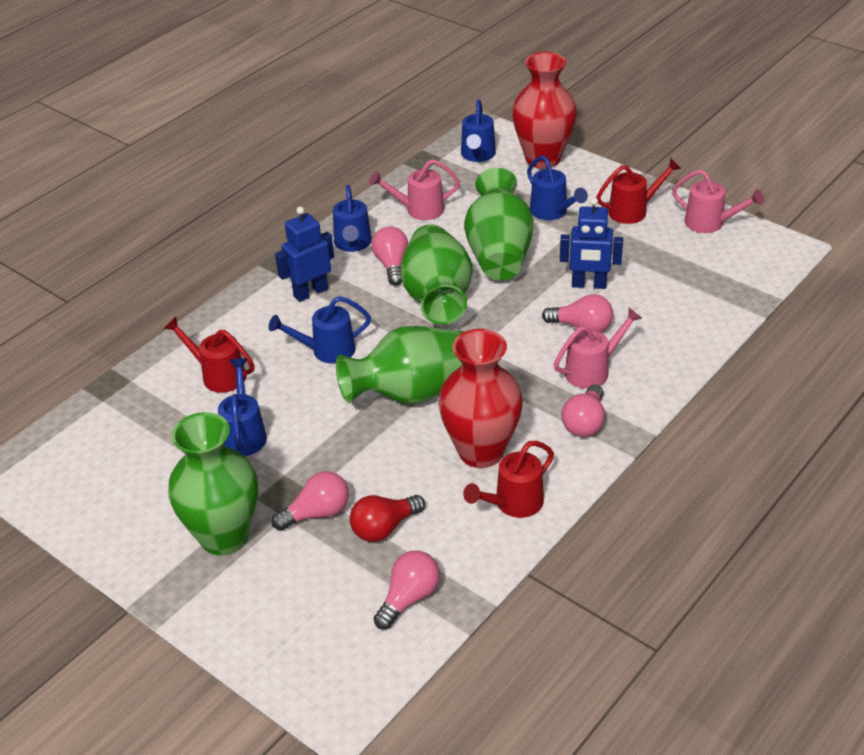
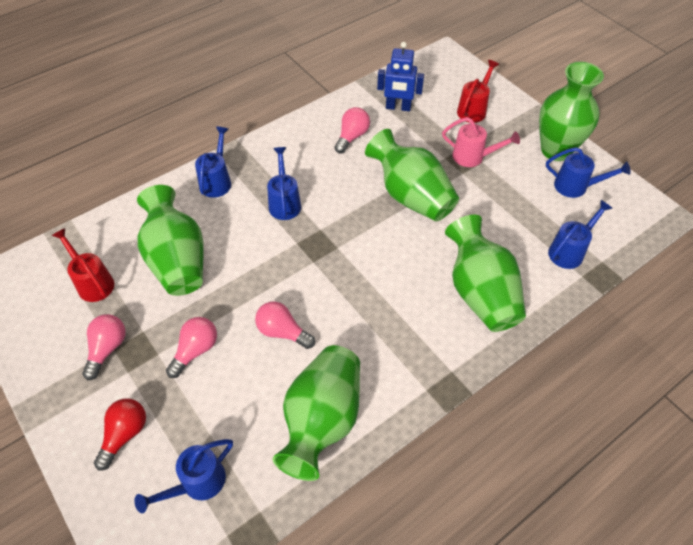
blue robot: 2 -> 1
green vase: 4 -> 5
pink light bulb: 5 -> 4
pink watering can: 3 -> 1
red vase: 2 -> 0
red watering can: 3 -> 2

